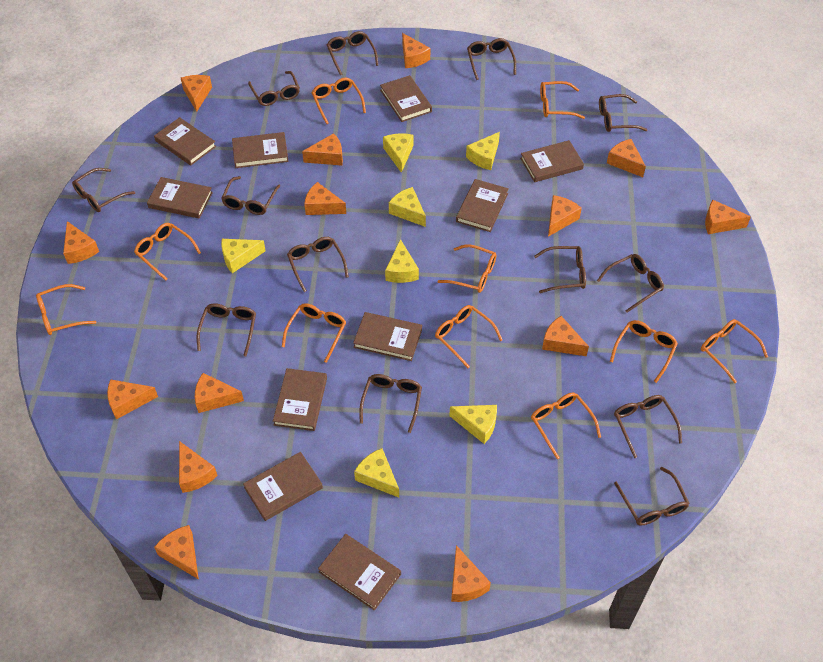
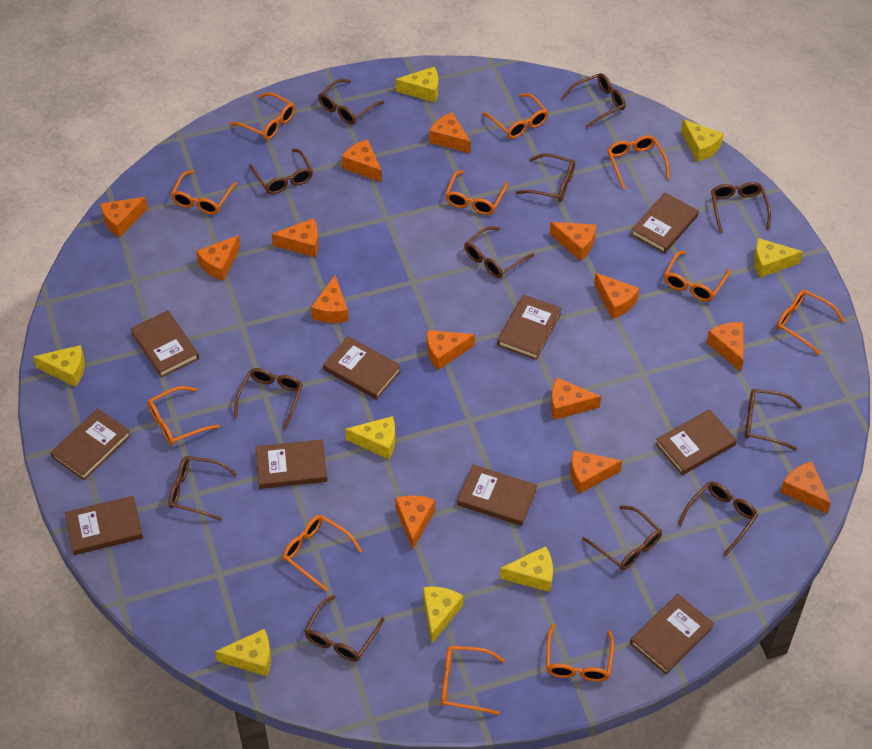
brown glasses: 13 -> 12
orange glasses: 10 -> 11
yellow cheese: 7 -> 8

